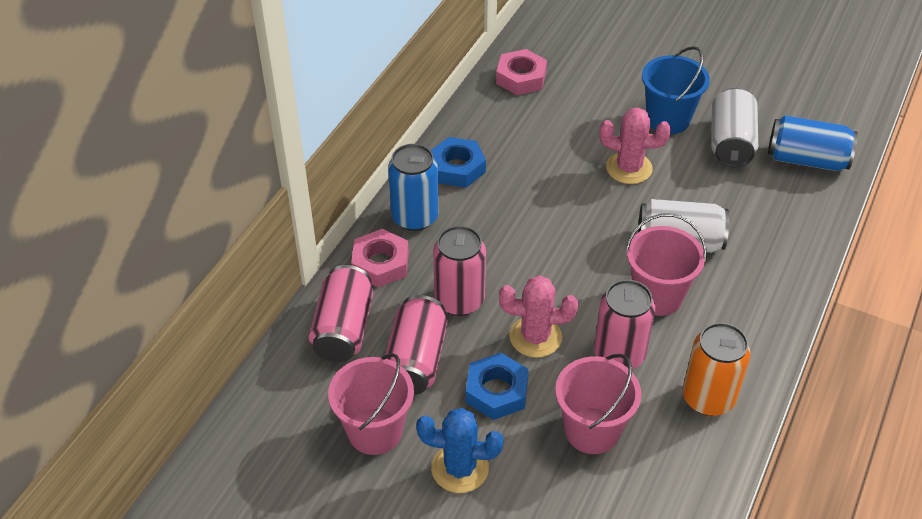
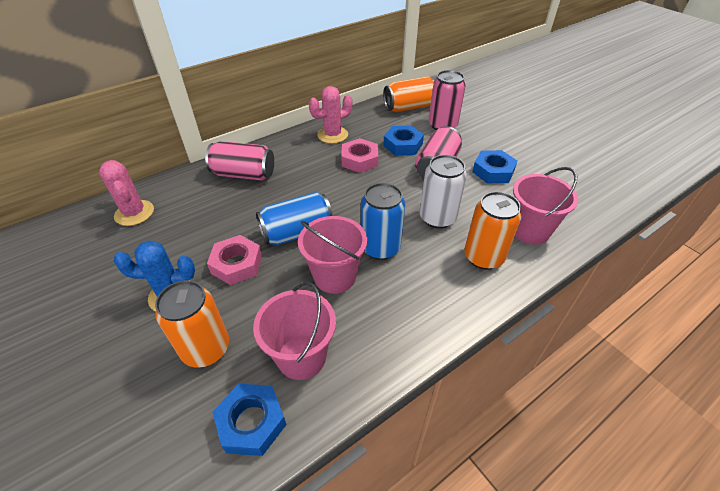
blue bucket: 1 -> 0
blue nut: 2 -> 3
orange can: 1 -> 3
pink can: 4 -> 3
white can: 2 -> 1

